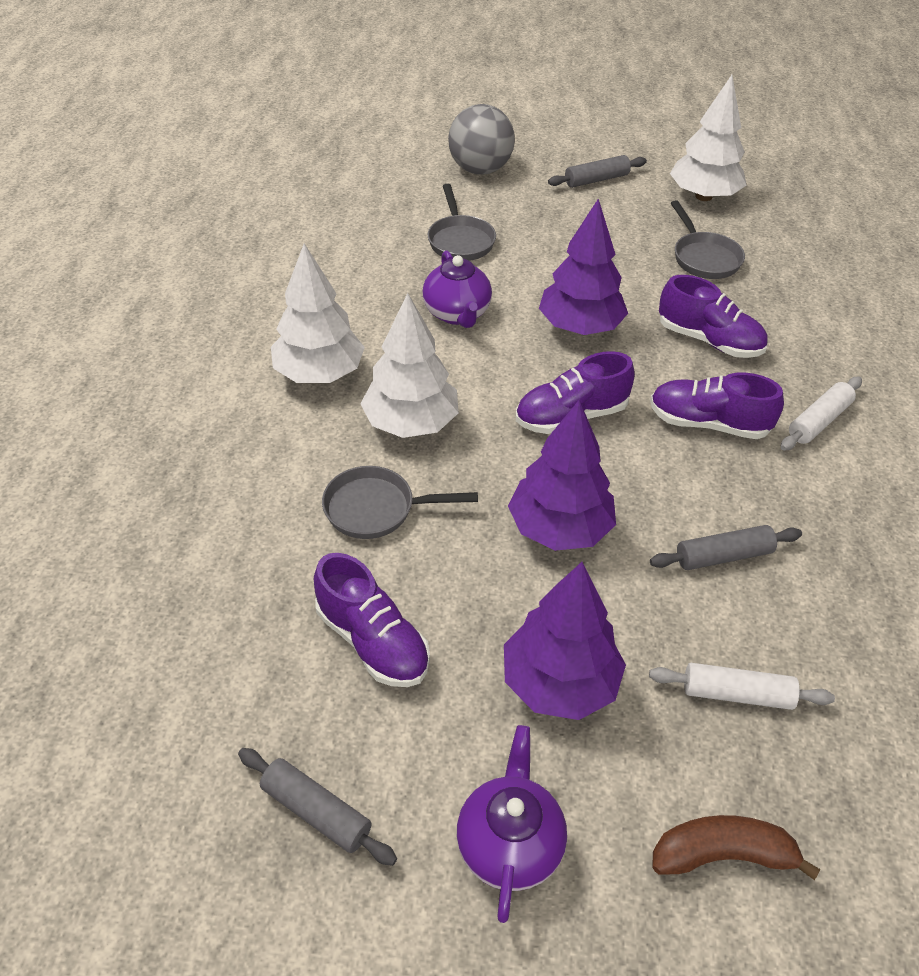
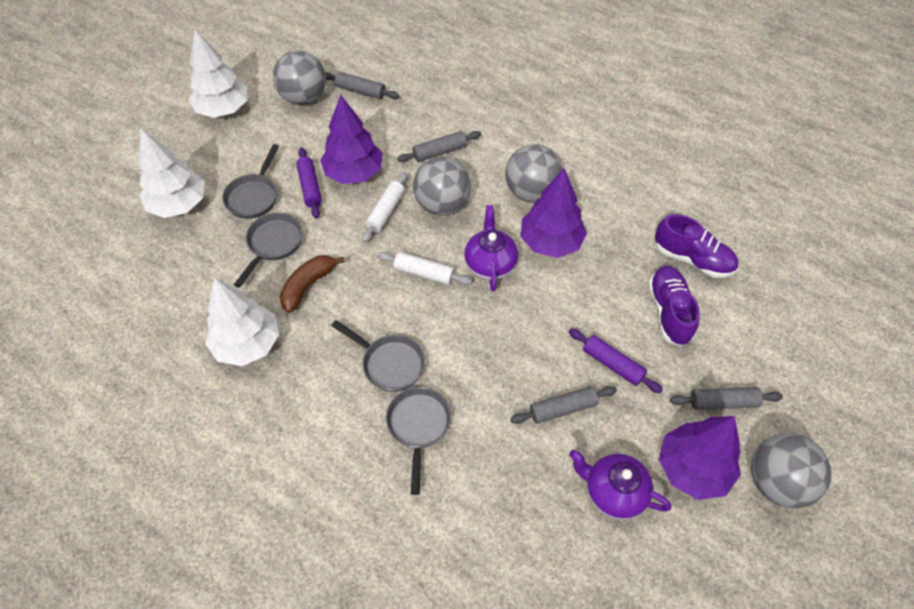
grey ball: 1 -> 4
grey pan: 3 -> 4
grey rolling pin: 3 -> 4
purple rolling pin: 0 -> 2
purple shoe: 4 -> 2

